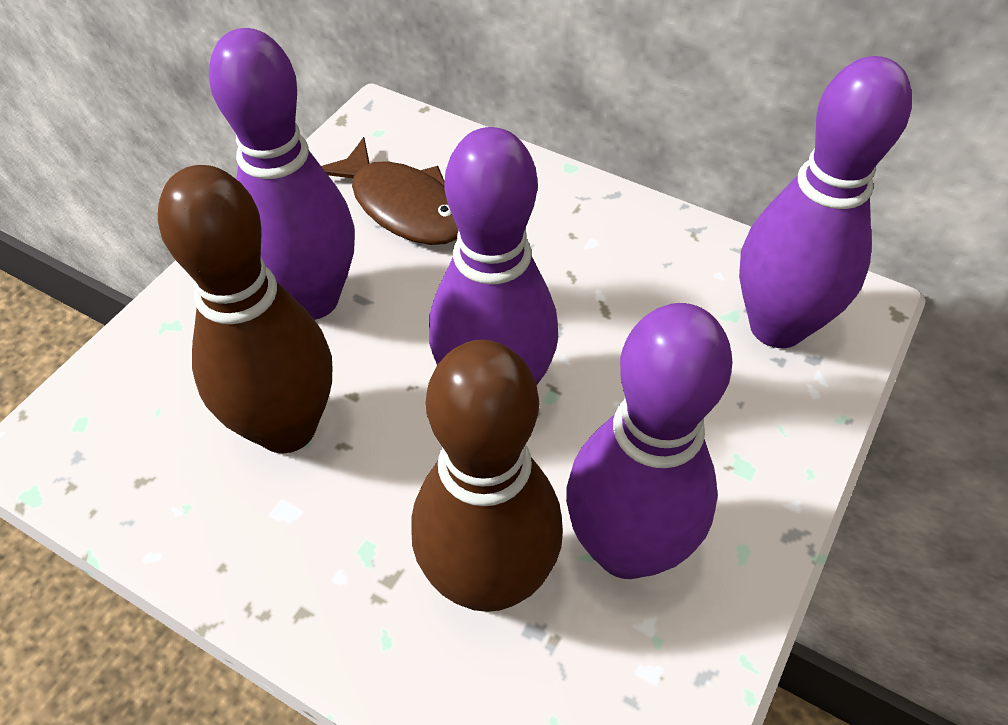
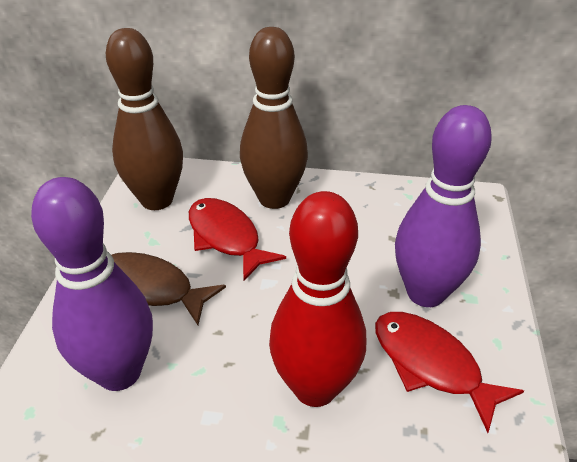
purple bowling pin: 4 -> 2
red bowling pin: 0 -> 1
red fish: 0 -> 2

